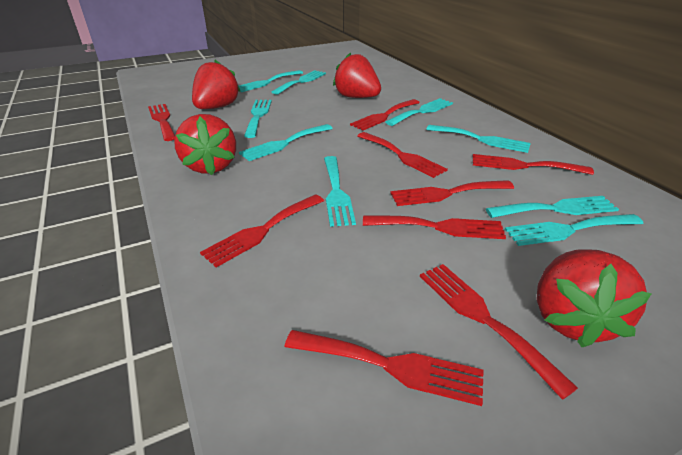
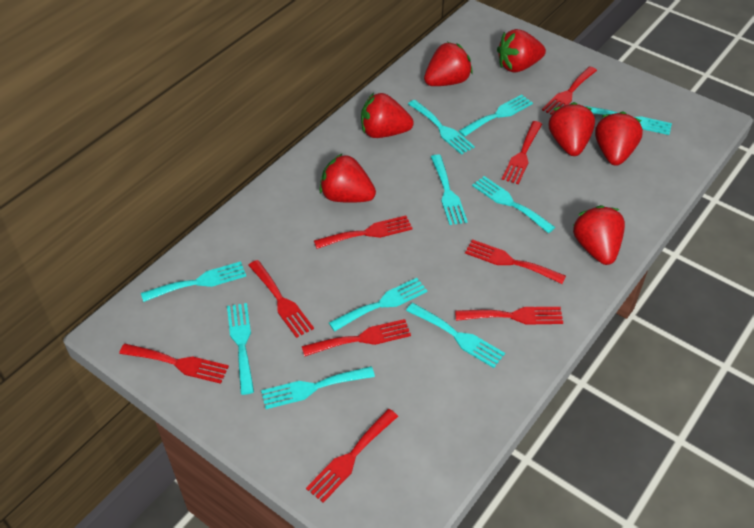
red strawberry: 4 -> 7
turquoise fork: 9 -> 10

